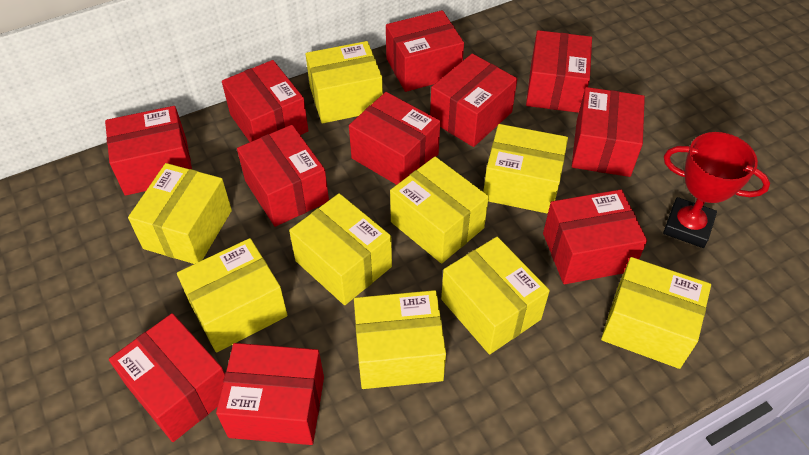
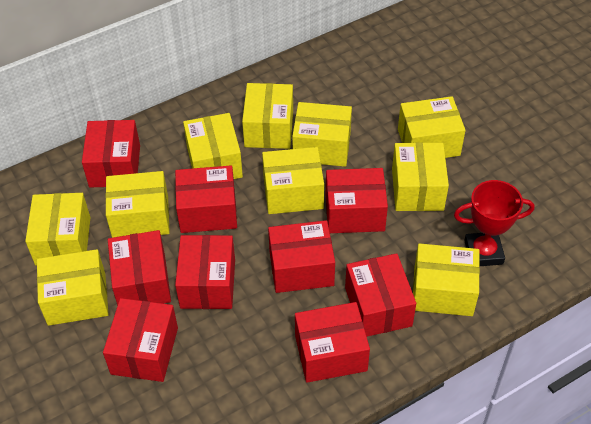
red box: 11 -> 9
yellow box: 9 -> 10

